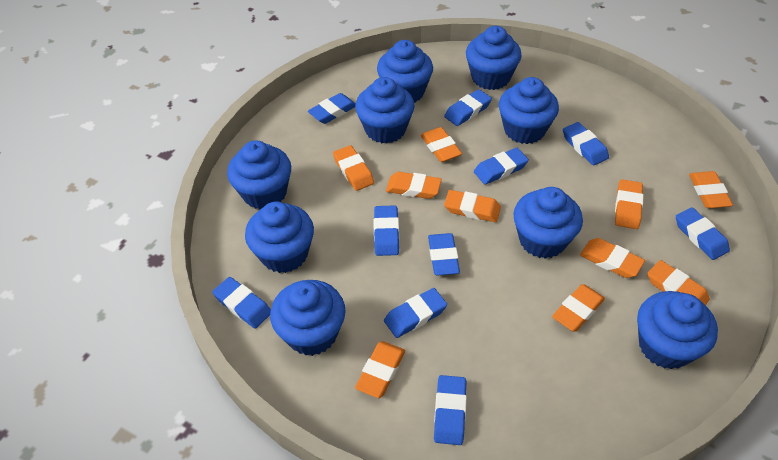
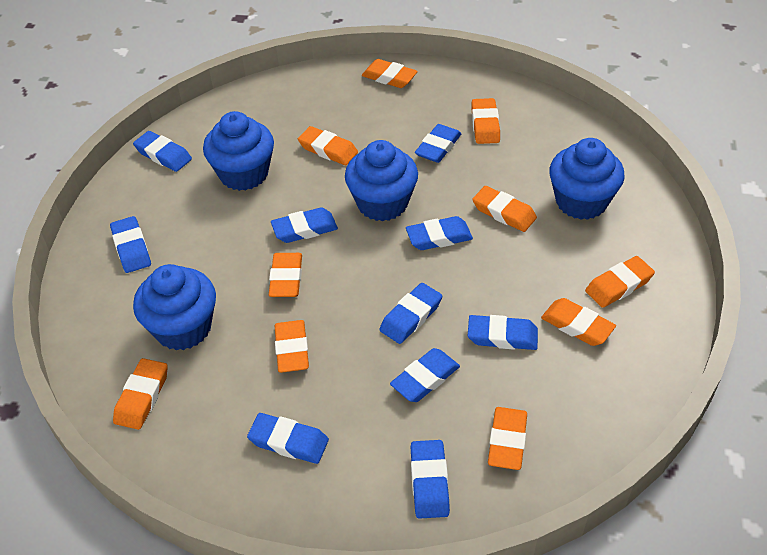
blue cupcake: 9 -> 4

